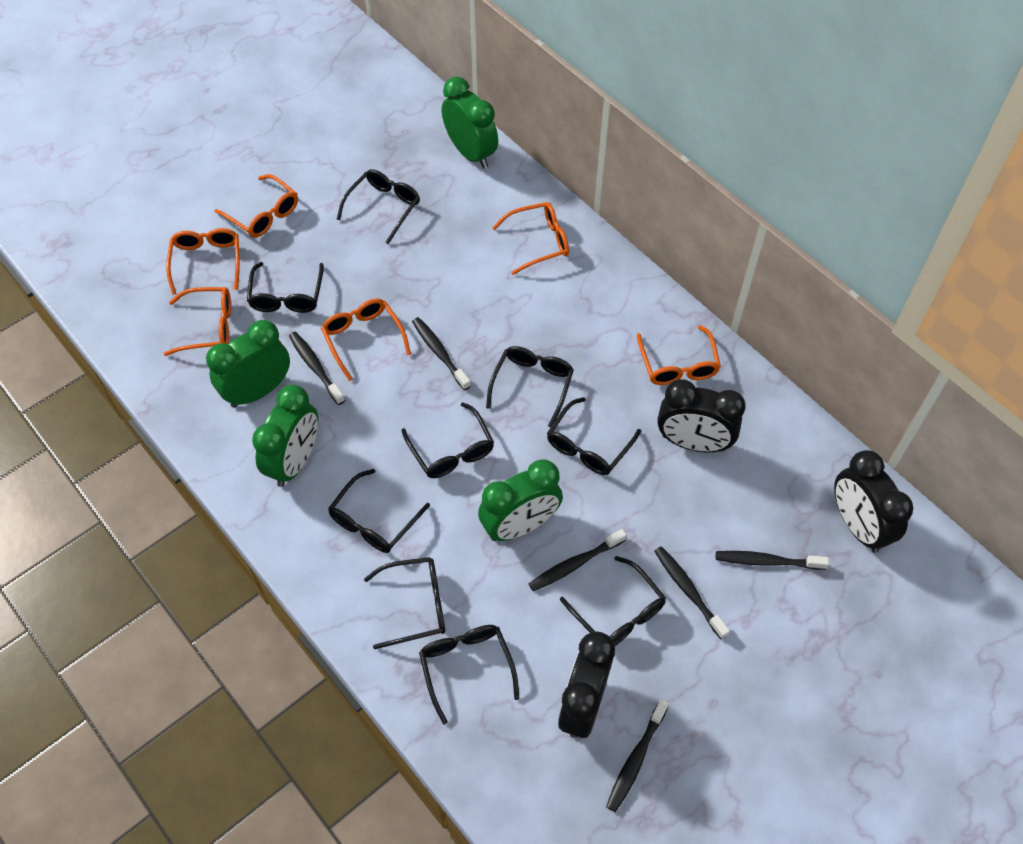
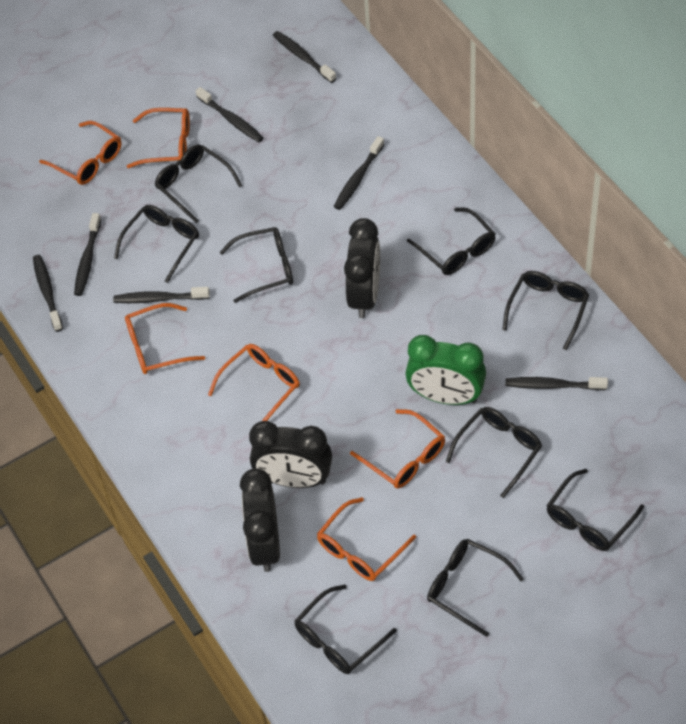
black toothbrush: 6 -> 7
green clock: 4 -> 1

